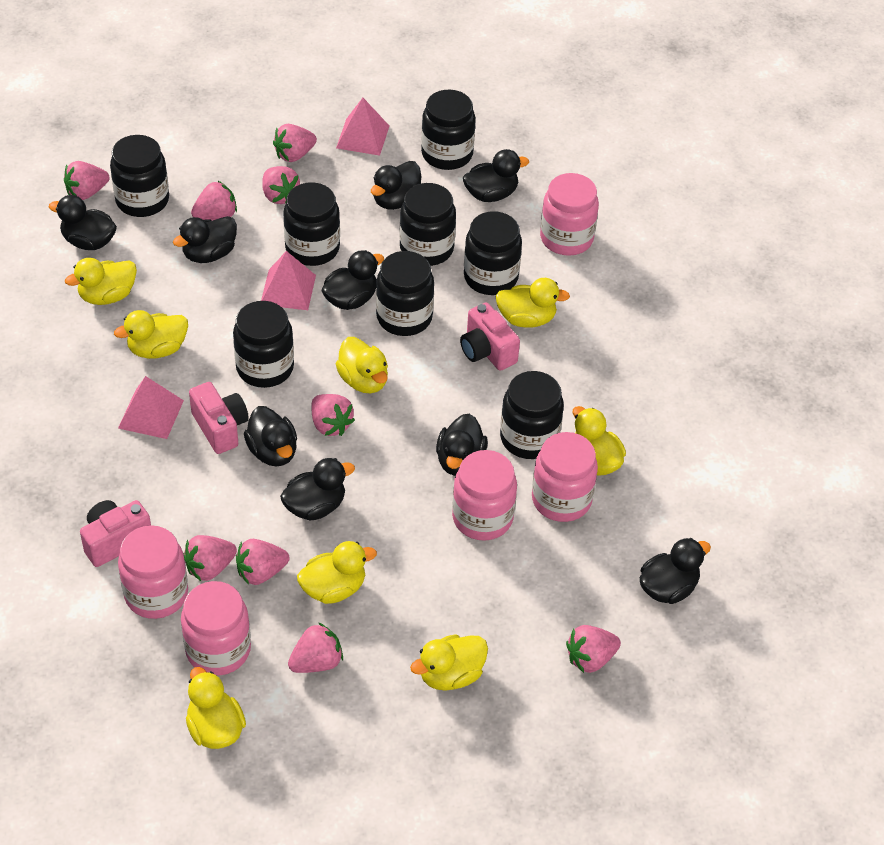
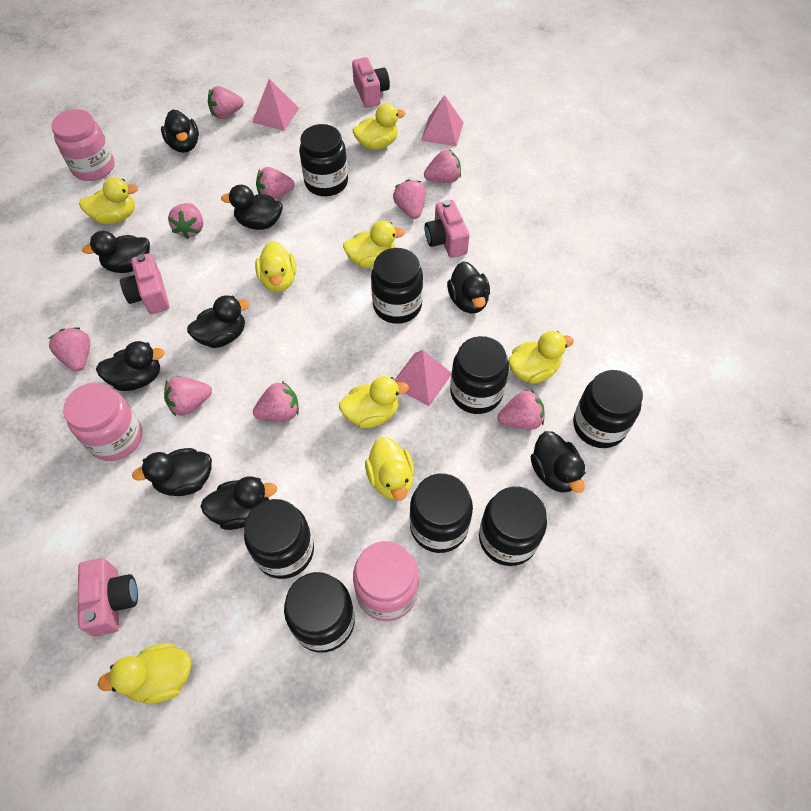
pink camera: 3 -> 4
pink jar: 5 -> 3

